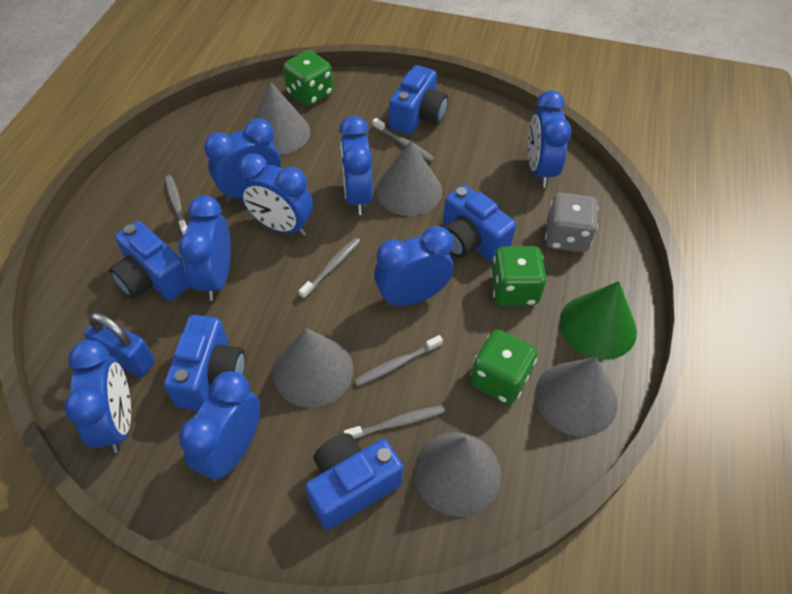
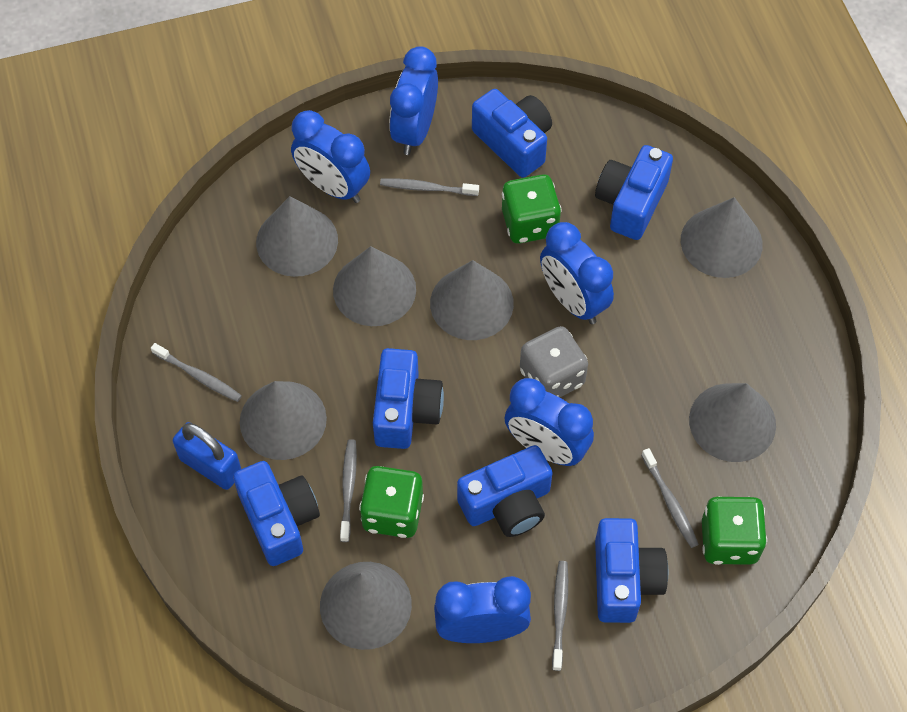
blue camera: 5 -> 6
blue clock: 8 -> 5
green cone: 1 -> 0
grey cone: 5 -> 7

